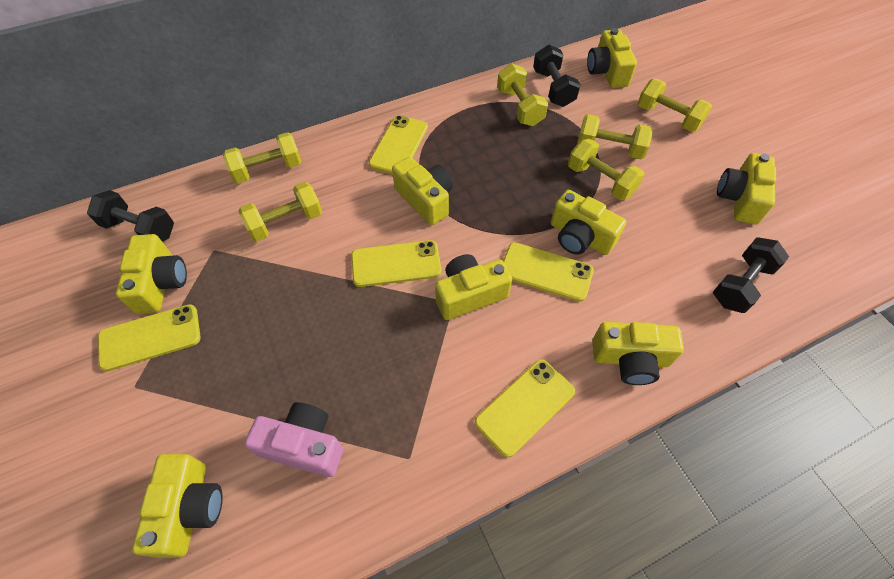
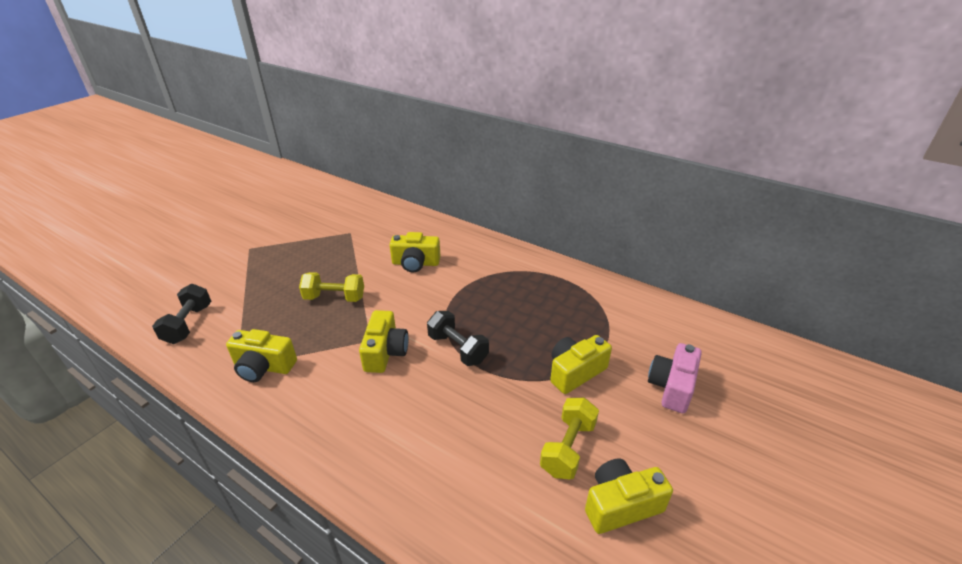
black dumbbell: 3 -> 2
yellow camera: 8 -> 5
yellow dumbbell: 6 -> 2
yellow phone: 5 -> 0

